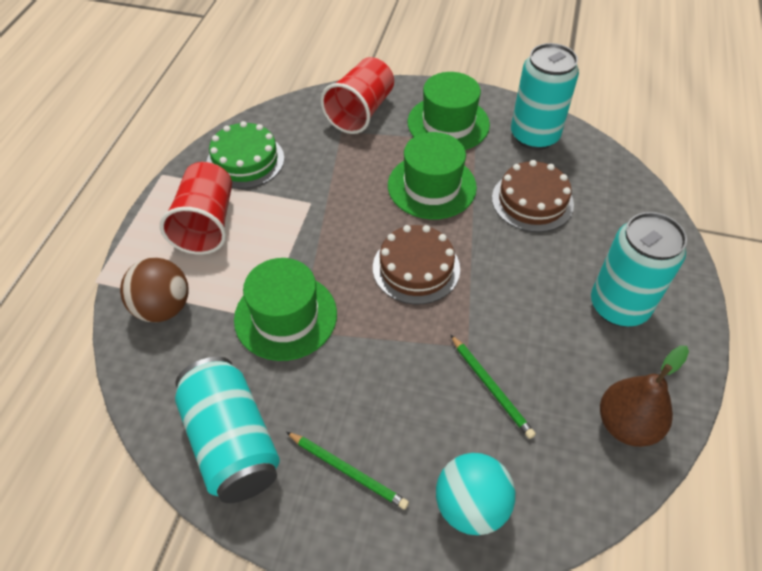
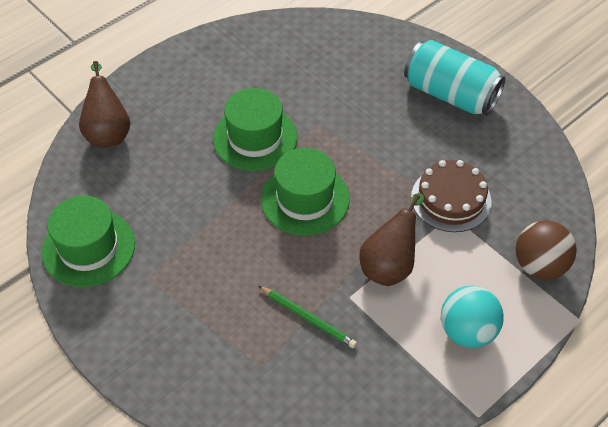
brown cake: 2 -> 1
brown pear: 1 -> 2
green cake: 1 -> 0
green pencil: 2 -> 1
red cup: 2 -> 0
turquoise can: 3 -> 1

